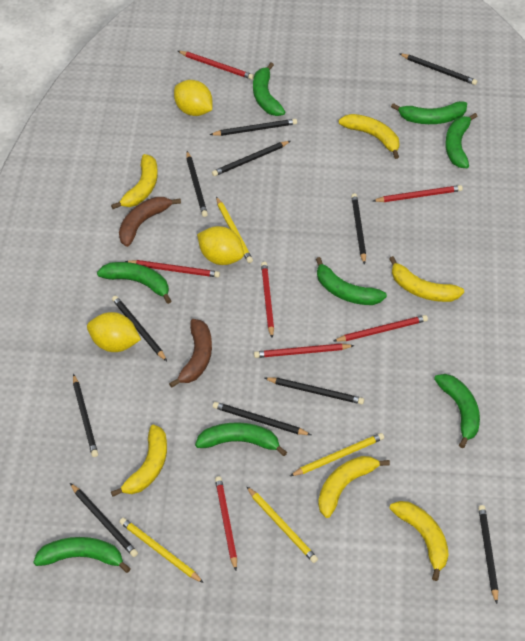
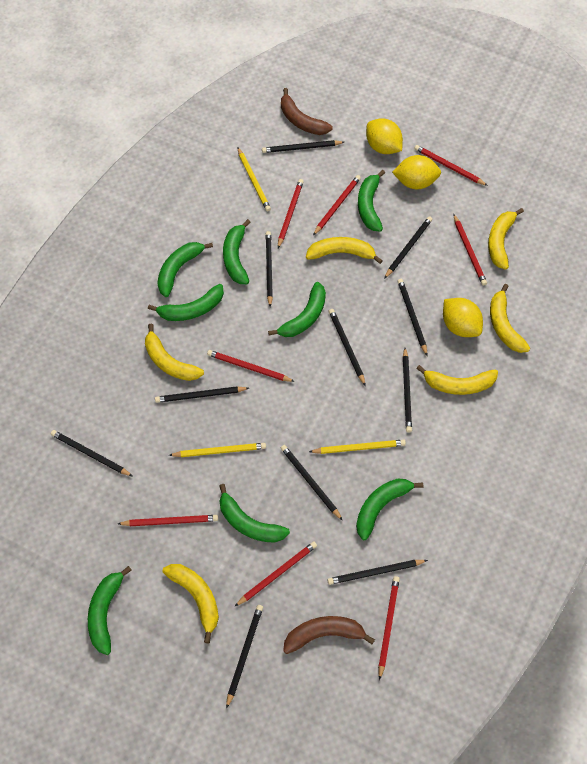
red pencil: 7 -> 8
yellow pencil: 4 -> 3

